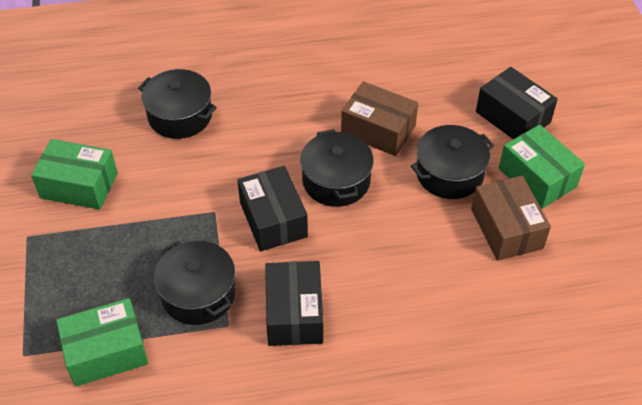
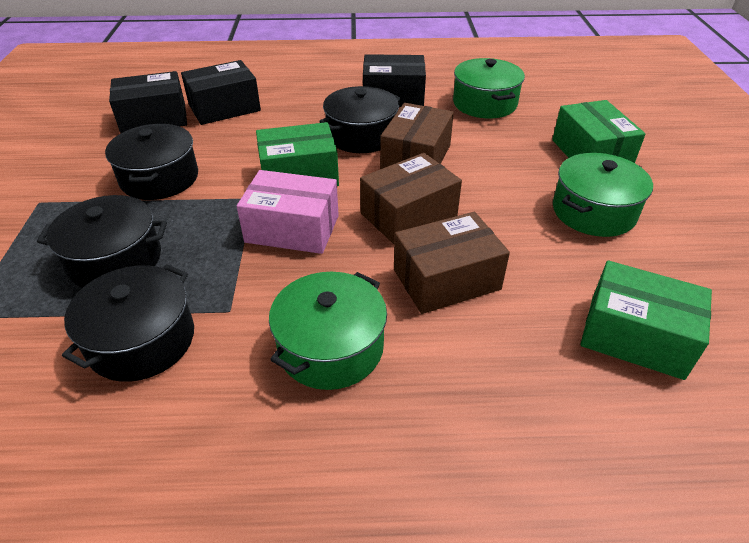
brown box: 2 -> 3
green pot: 0 -> 3
pink box: 0 -> 1

